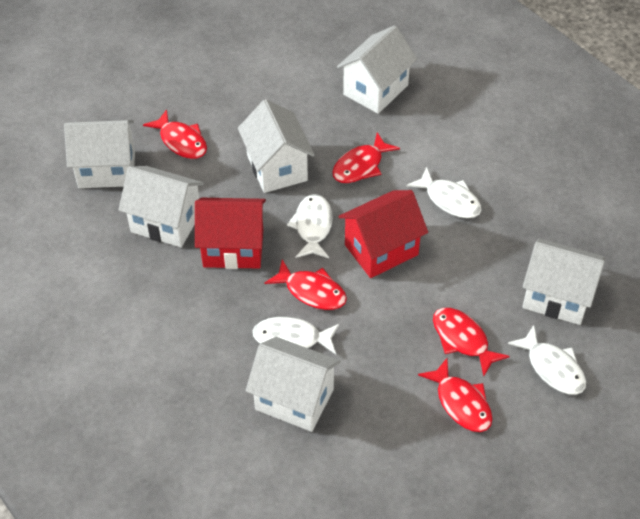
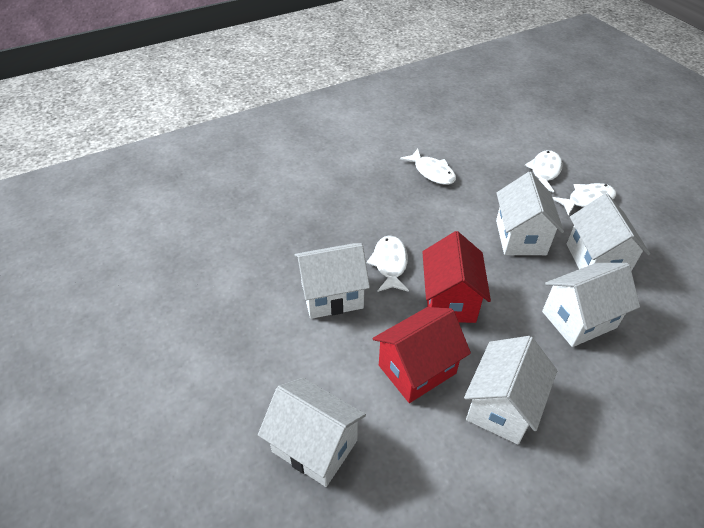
red fish: 5 -> 0

